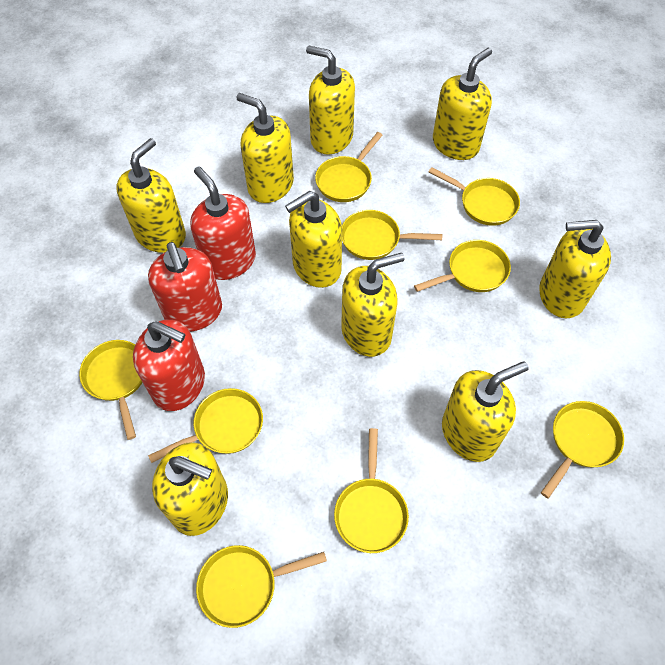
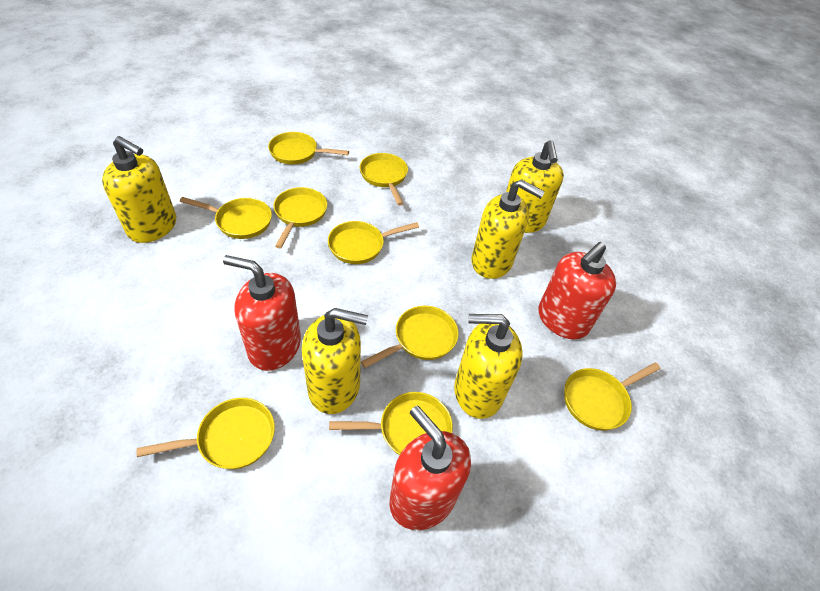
yellow soap dispenser: 9 -> 5

